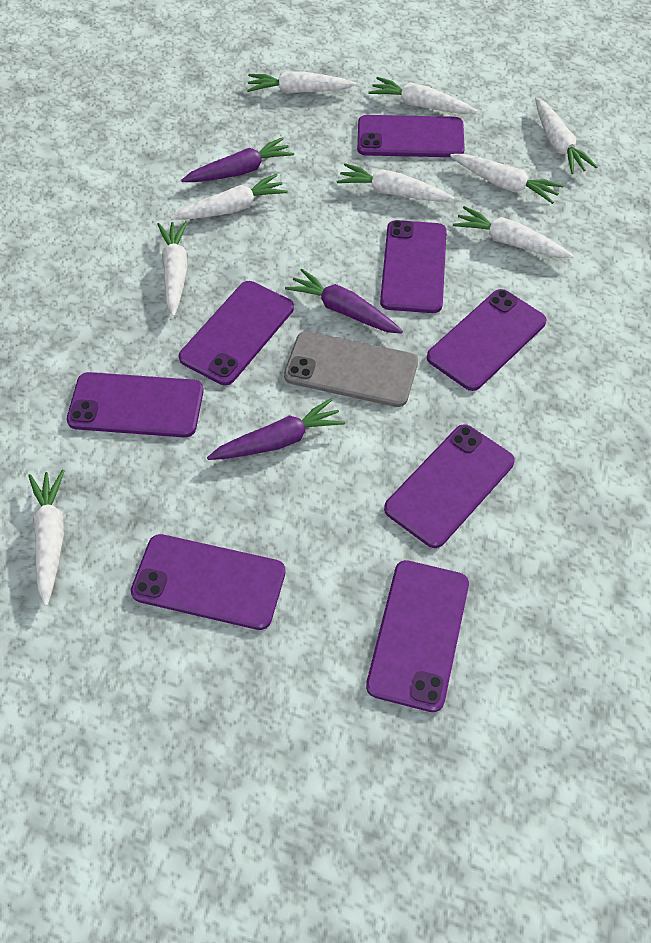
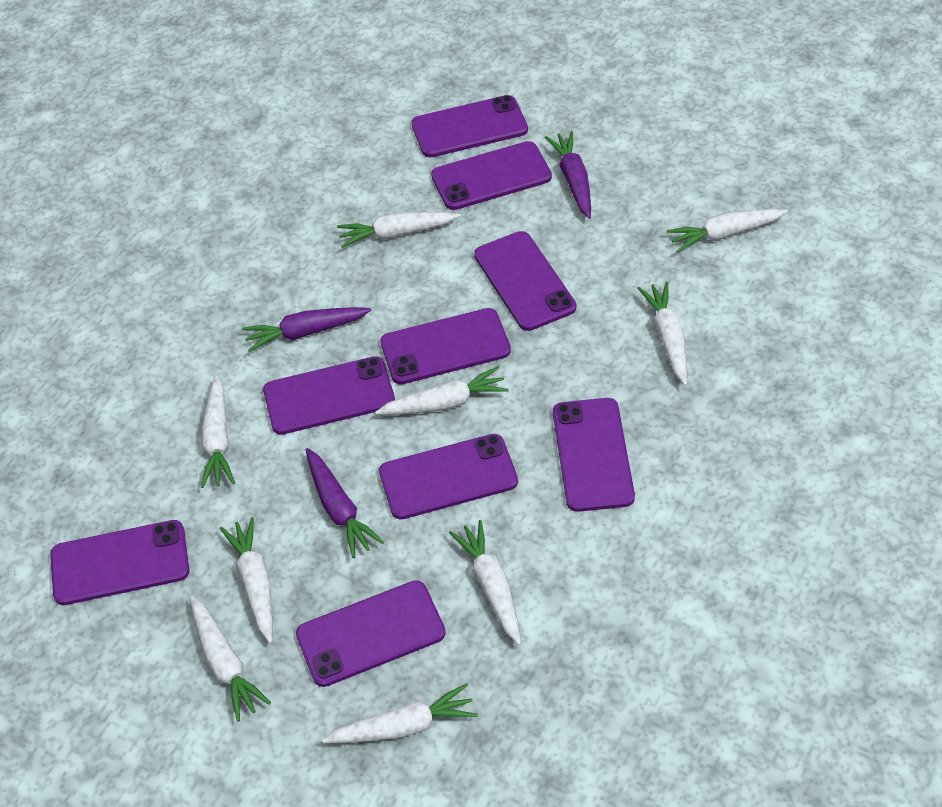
grey phone: 1 -> 0
purple phone: 8 -> 9

